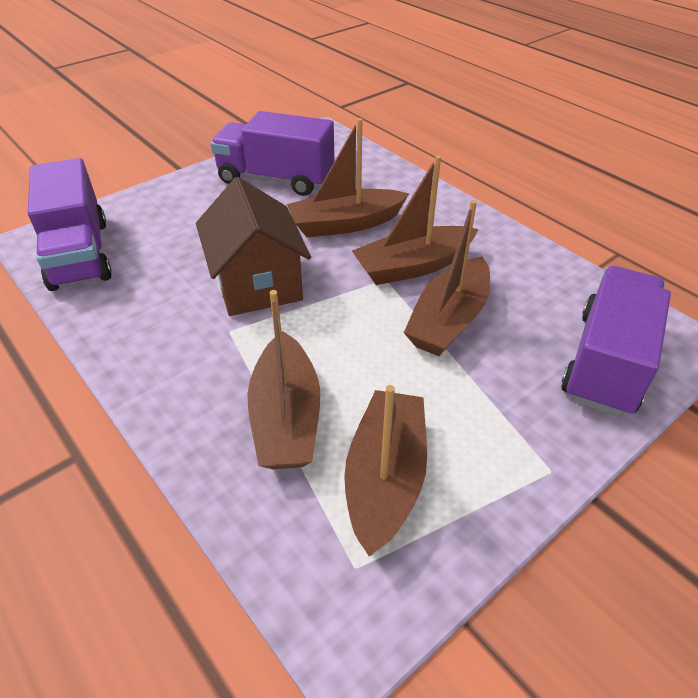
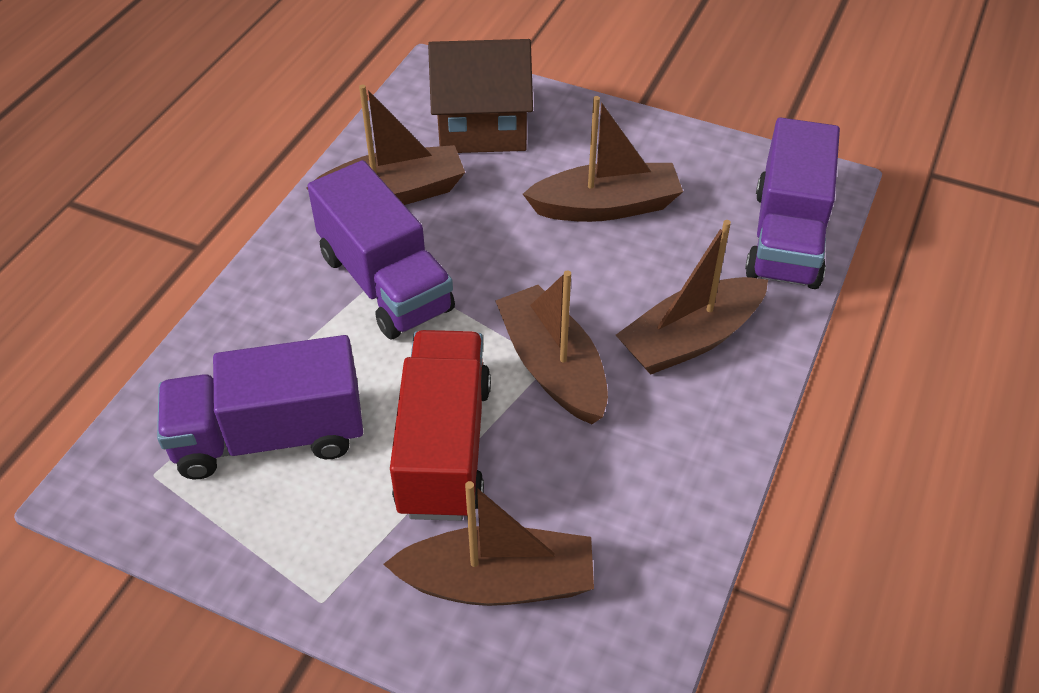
red truck: 0 -> 1

